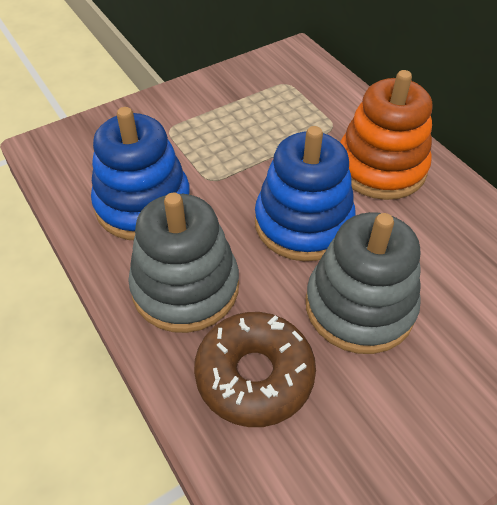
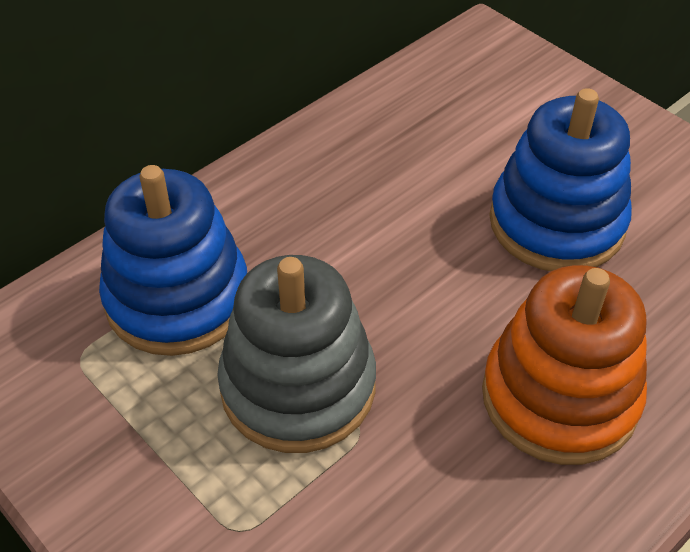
brown donut: 1 -> 0
grey stacking toy: 2 -> 1

